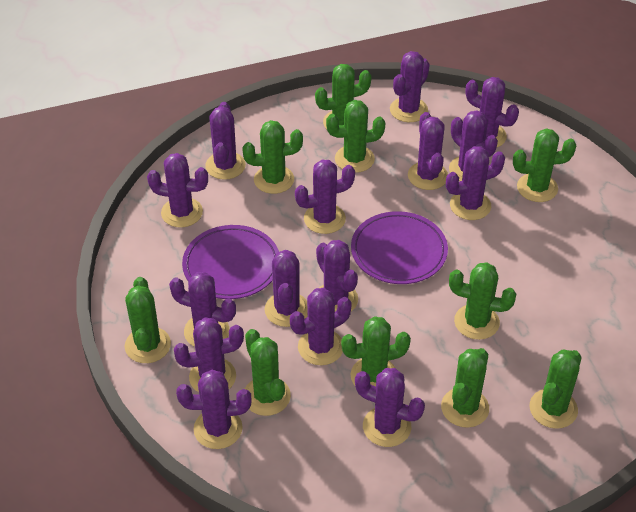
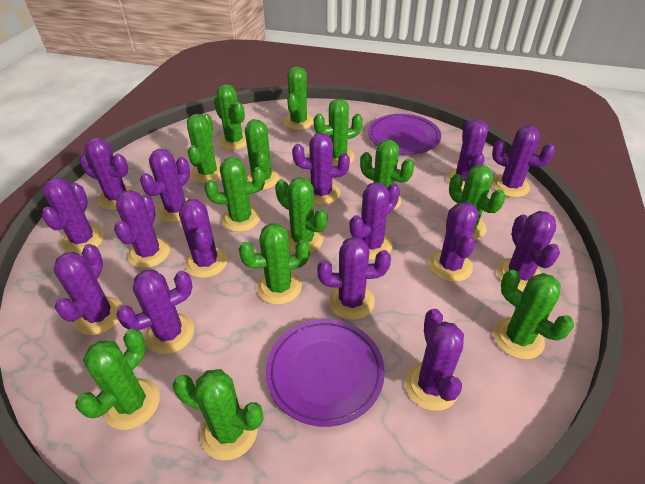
green cactus: 10 -> 13

